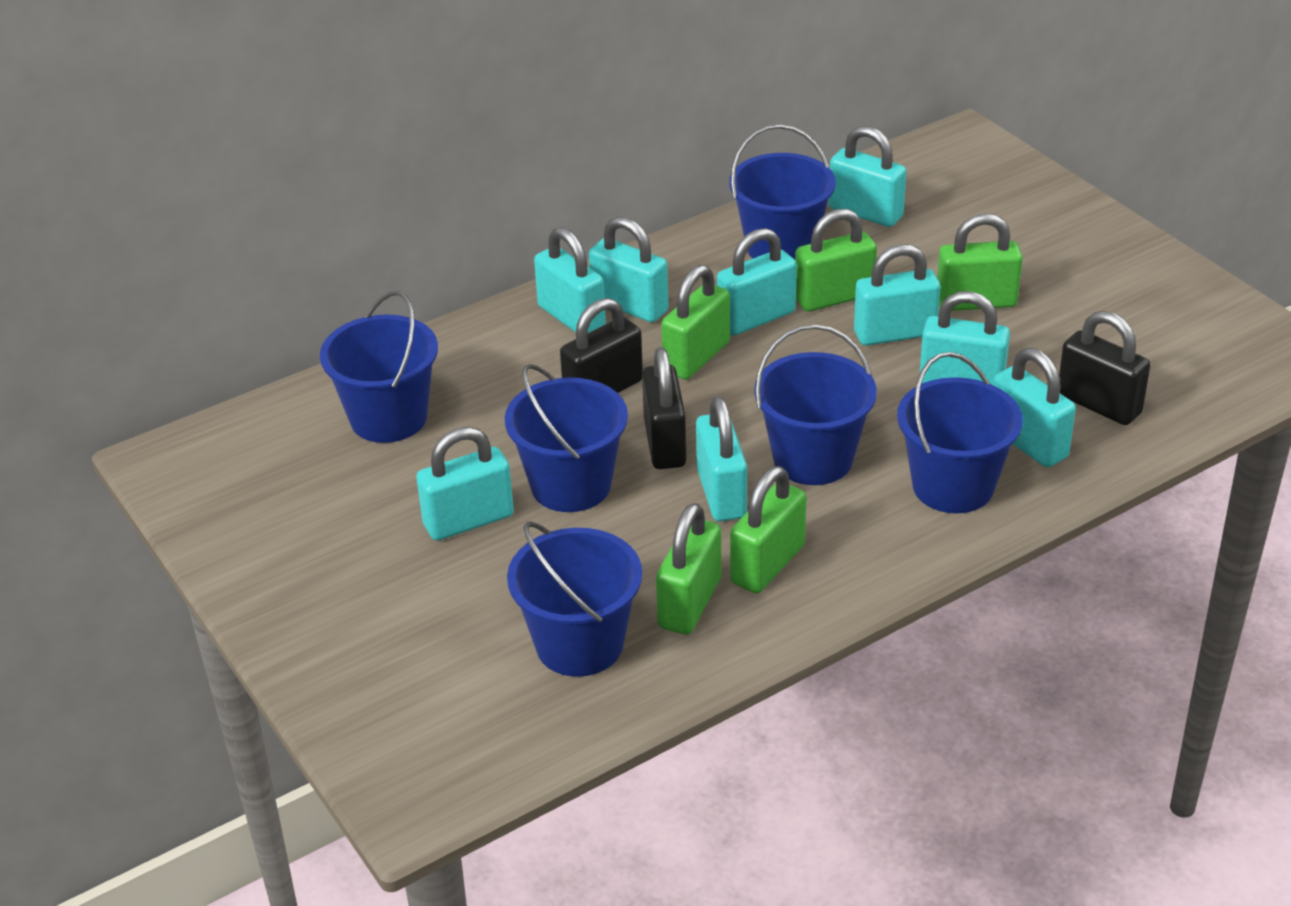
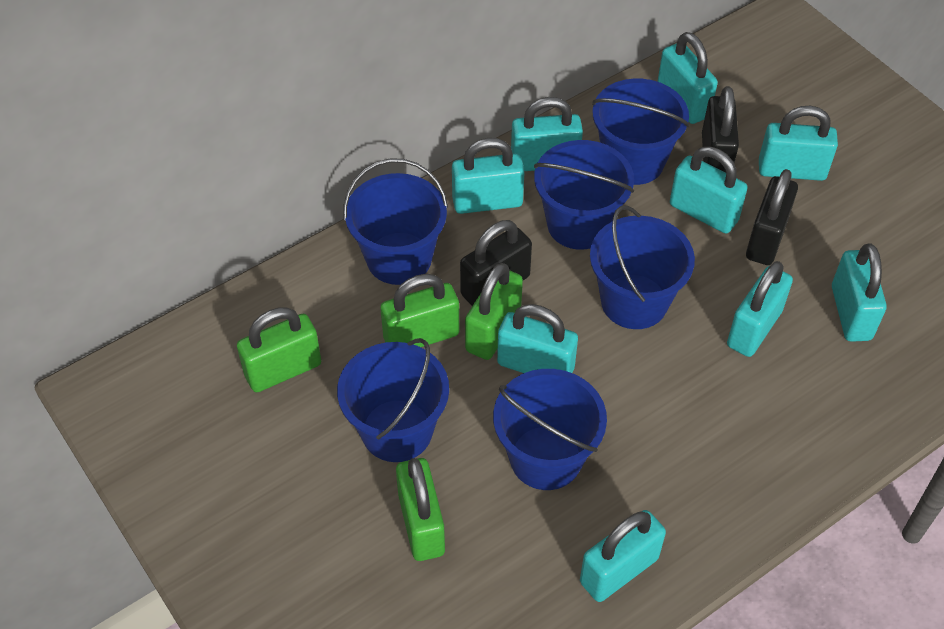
green padlock: 5 -> 4

